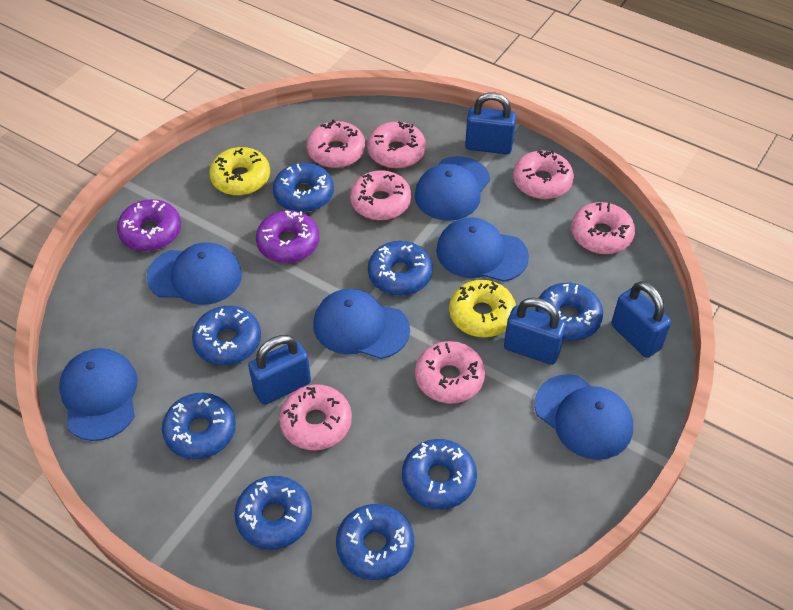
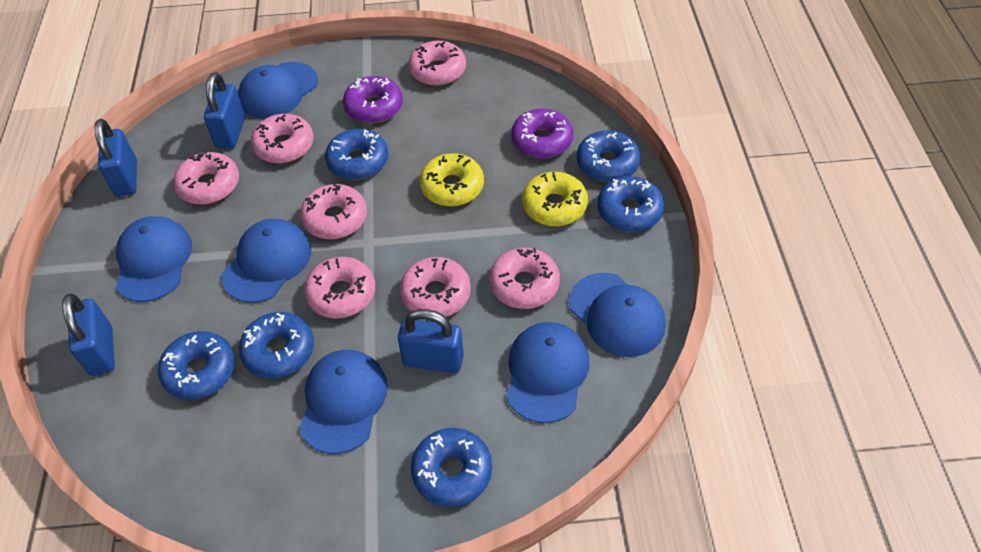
blue donut: 8 -> 6

